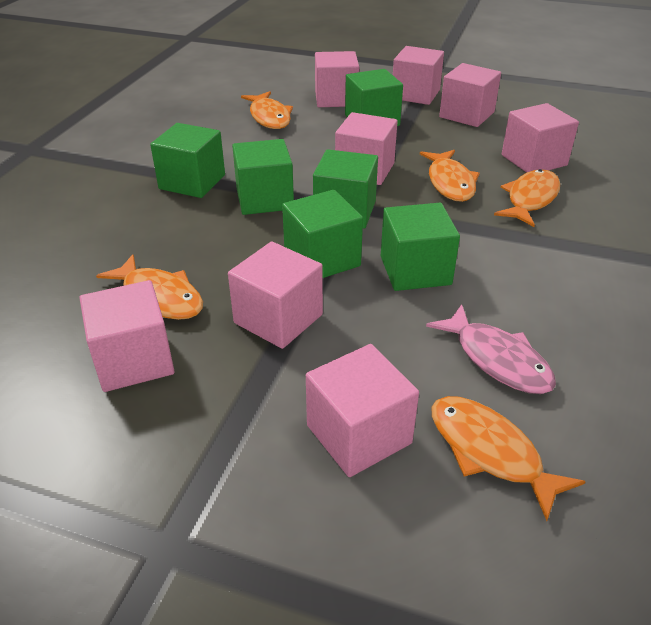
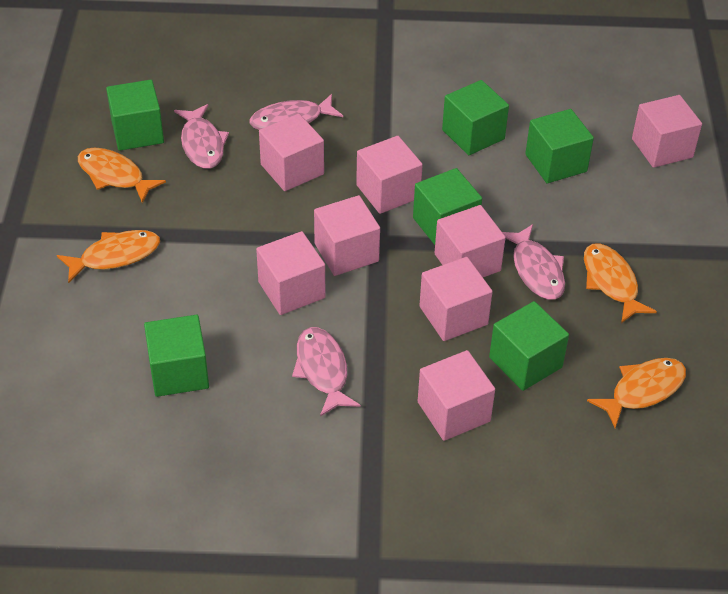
orange fish: 5 -> 4
pink fish: 1 -> 4

